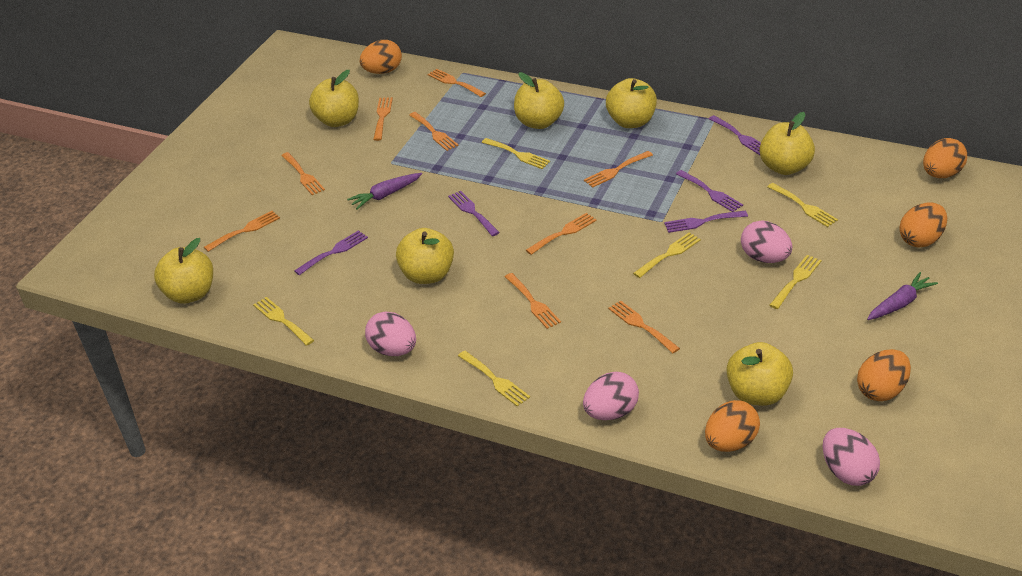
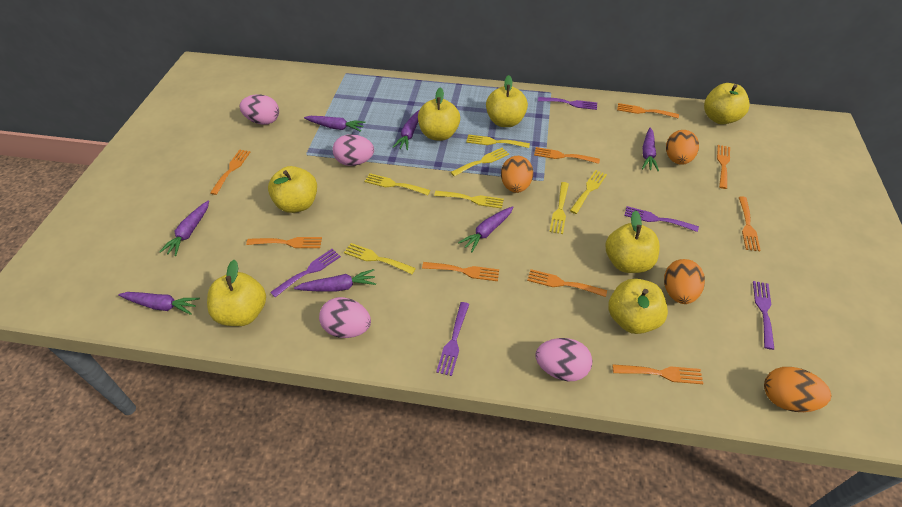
orange egg: 5 -> 4
purple carrot: 2 -> 7
yellow fork: 6 -> 7

